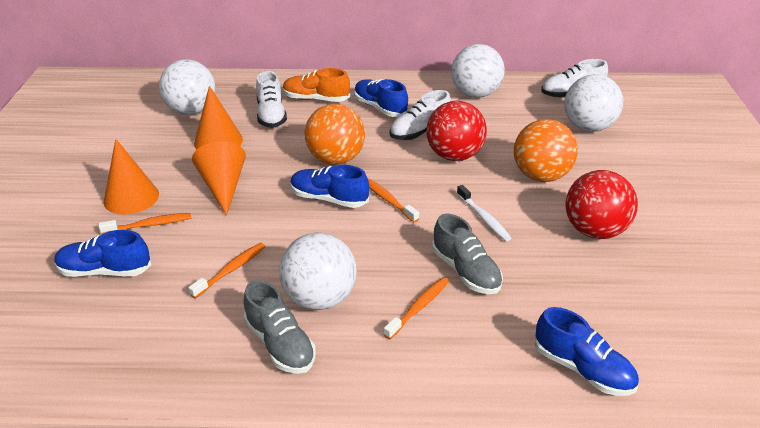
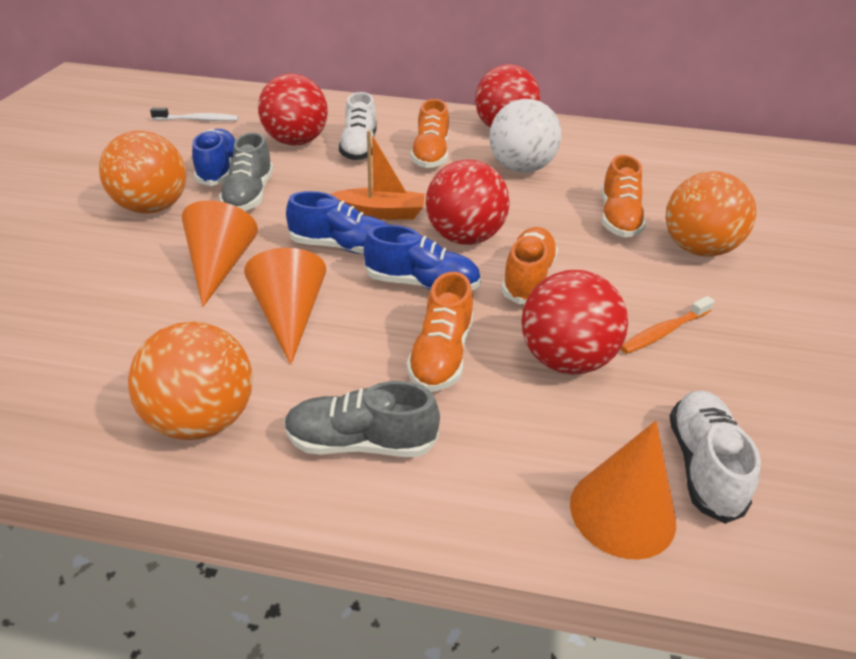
blue shoe: 4 -> 3
orange ball: 2 -> 3
orange boat: 0 -> 1
orange shoe: 1 -> 4
orange toothbrush: 4 -> 1
red ball: 2 -> 4
white ball: 4 -> 1
white shoe: 3 -> 2

